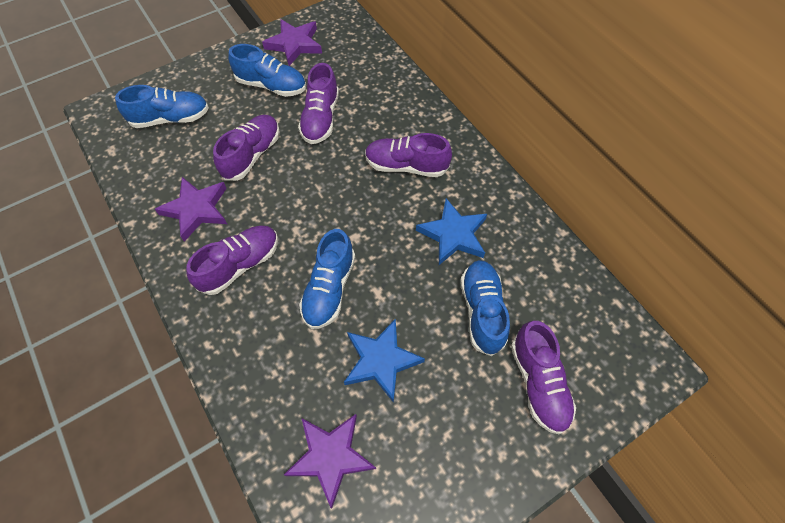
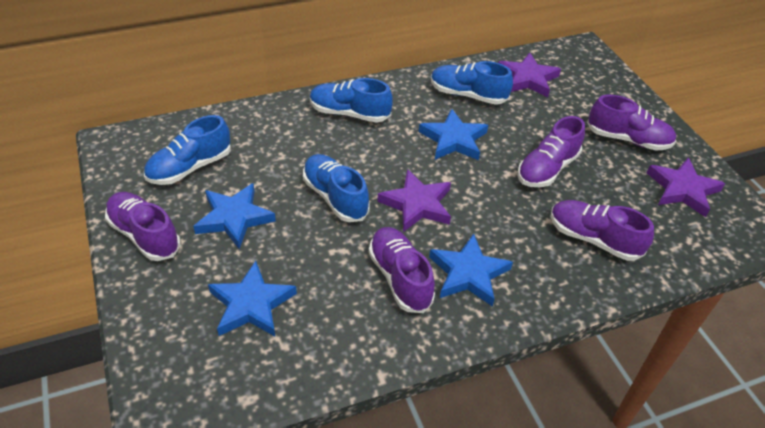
blue star: 2 -> 4

